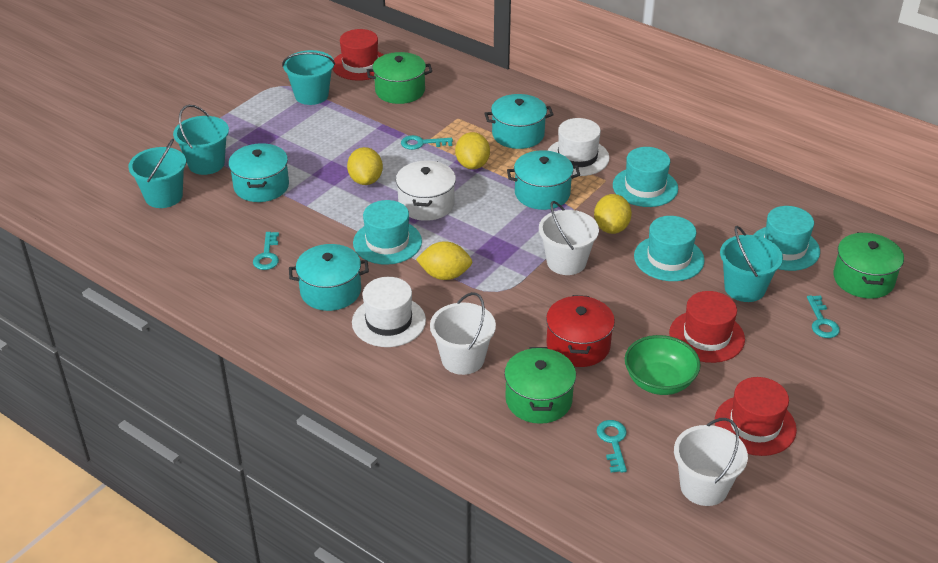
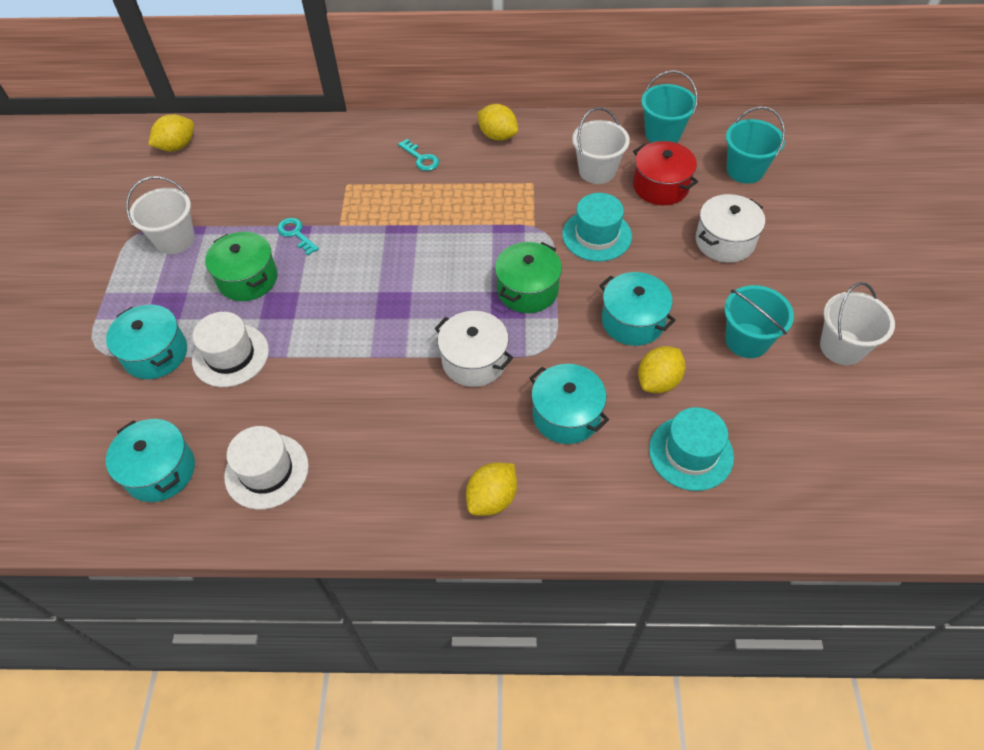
green bowl: 1 -> 0
green pot: 3 -> 2
red hat: 3 -> 0
turquoise bucket: 4 -> 3
turquoise hat: 4 -> 2
turquoise key: 4 -> 2
white pot: 1 -> 2

